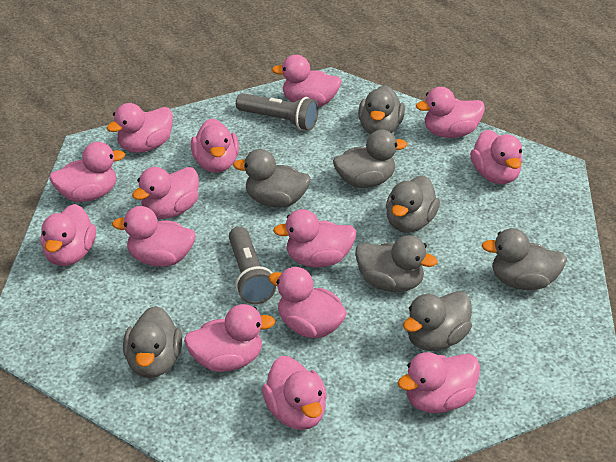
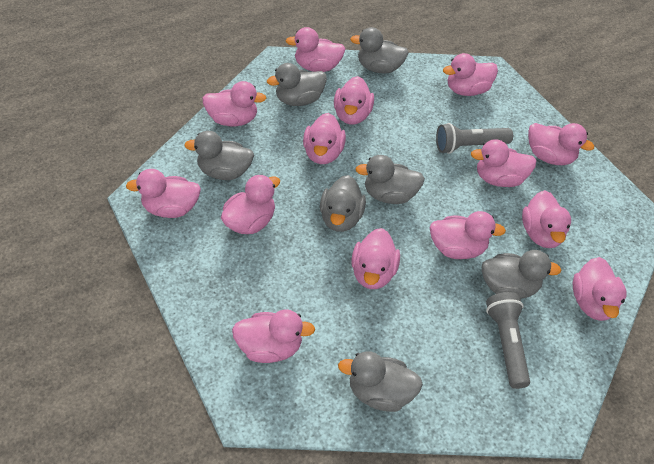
grey duck: 8 -> 7

